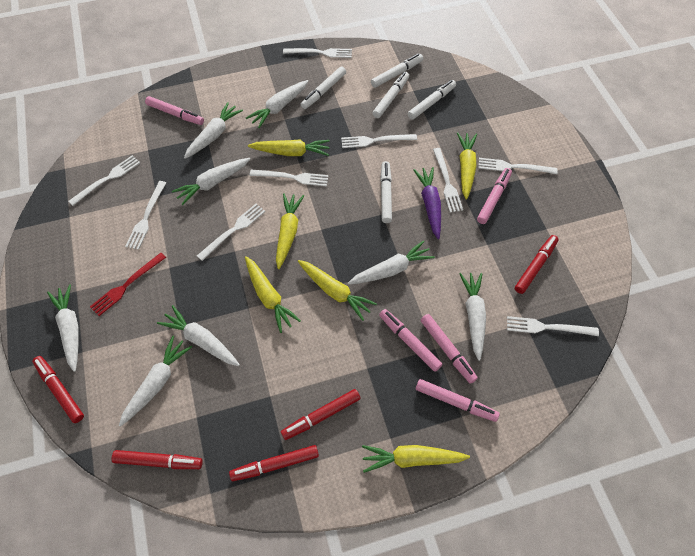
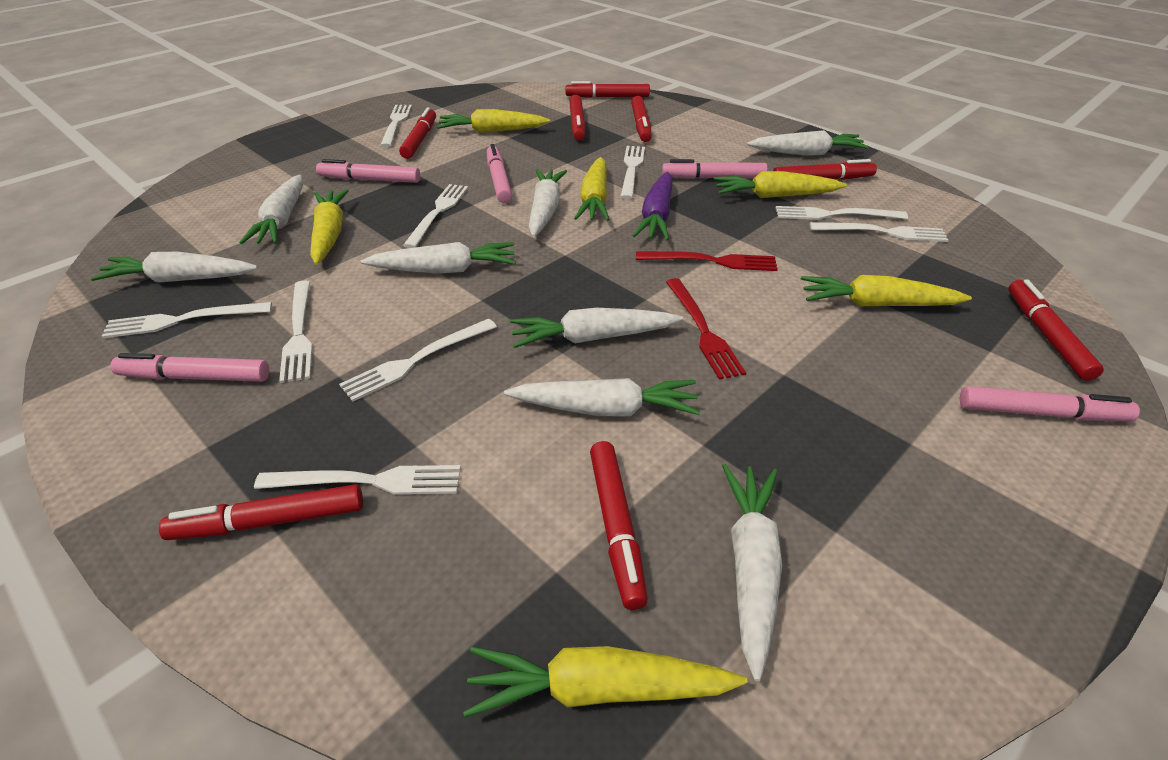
red fork: 1 -> 2
red marker: 5 -> 8
white marker: 5 -> 0

